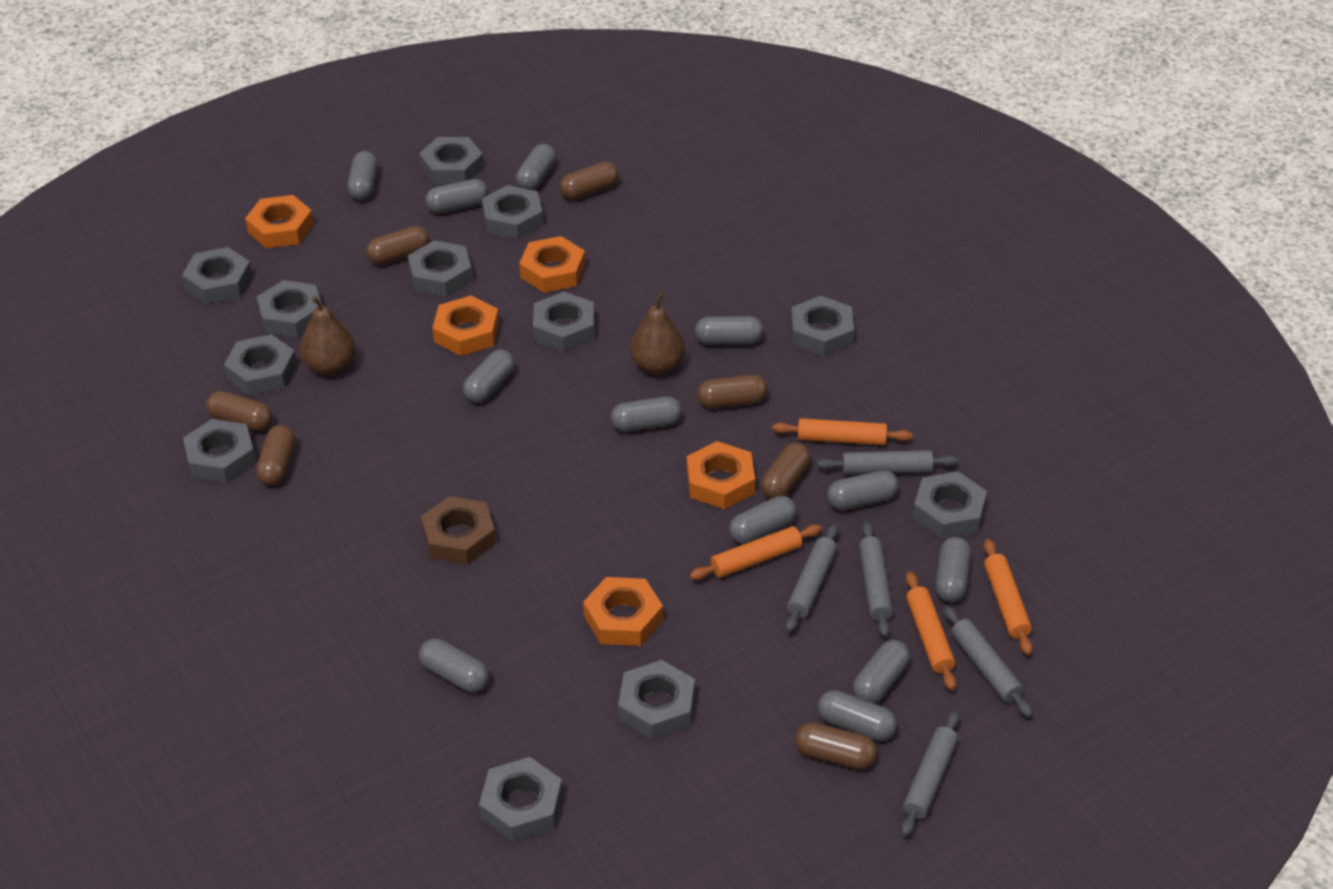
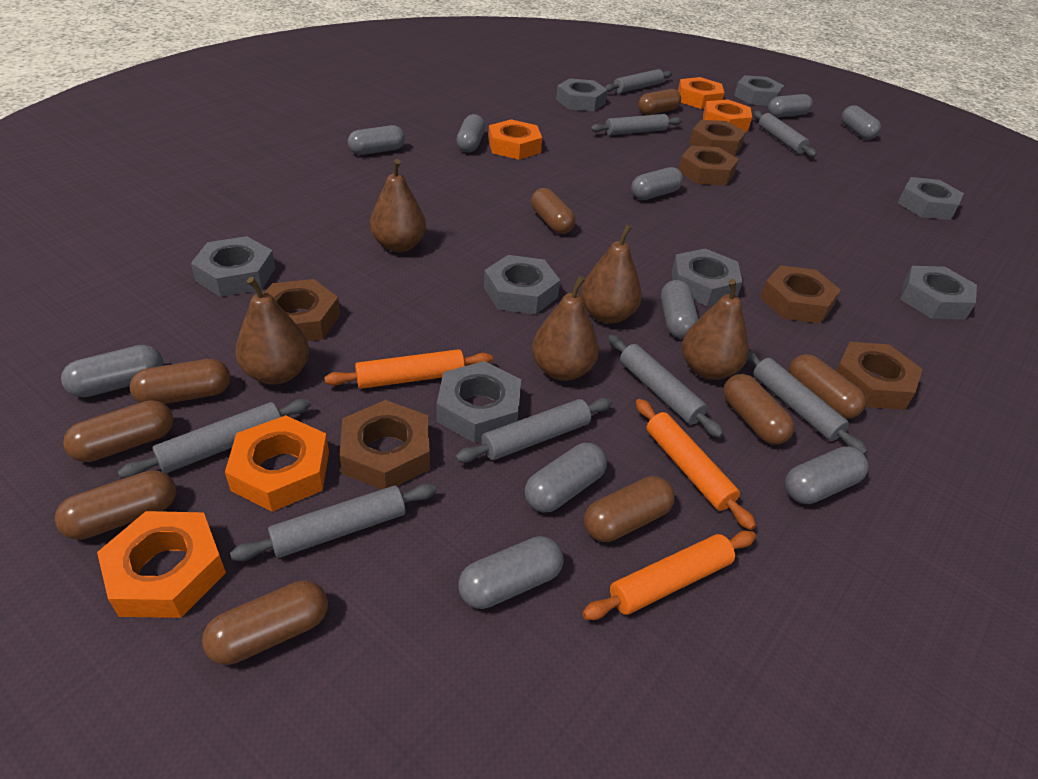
brown capsule: 7 -> 9
brown nut: 1 -> 6
brown pear: 2 -> 5
grey capsule: 12 -> 10
grey nut: 12 -> 8
grey rolling pin: 5 -> 8
orange rolling pin: 4 -> 3

